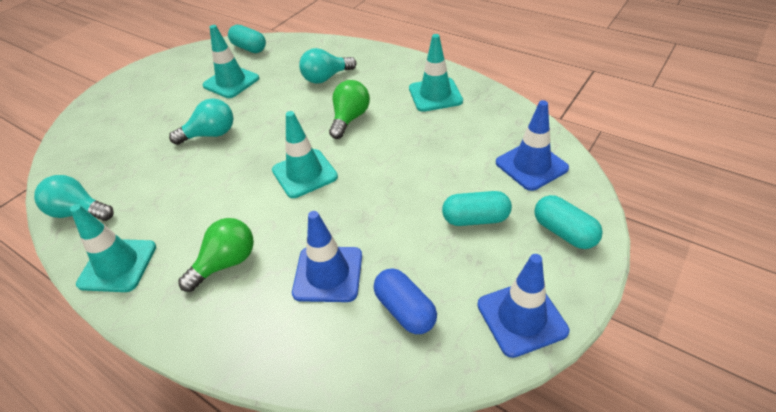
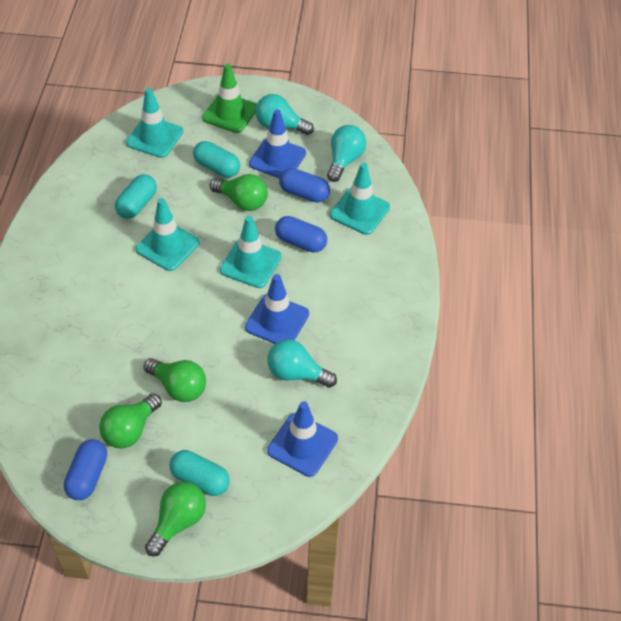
blue capsule: 1 -> 3
green light bulb: 2 -> 4
green traffic cone: 0 -> 1

